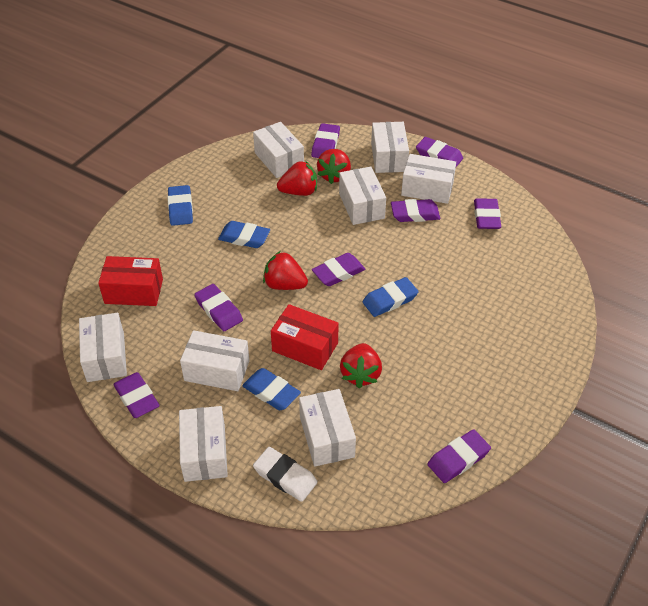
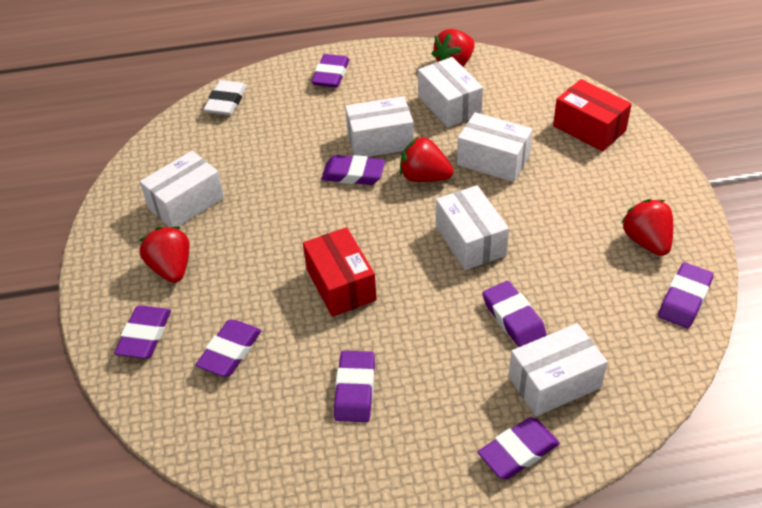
blue eraser: 4 -> 0
white box: 8 -> 6

